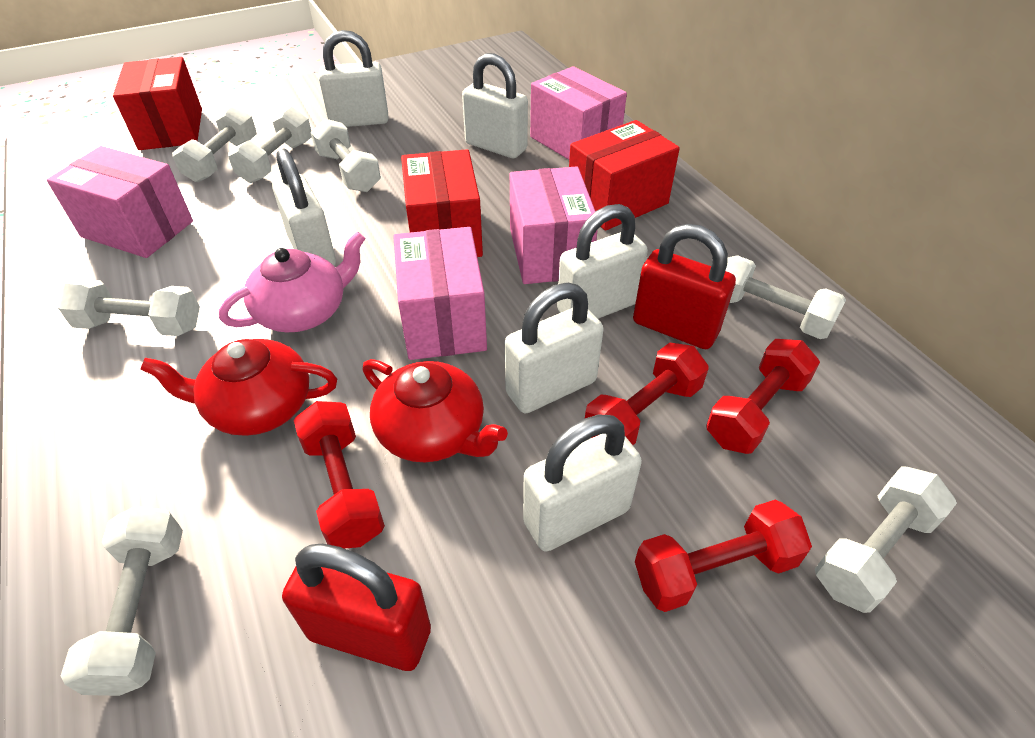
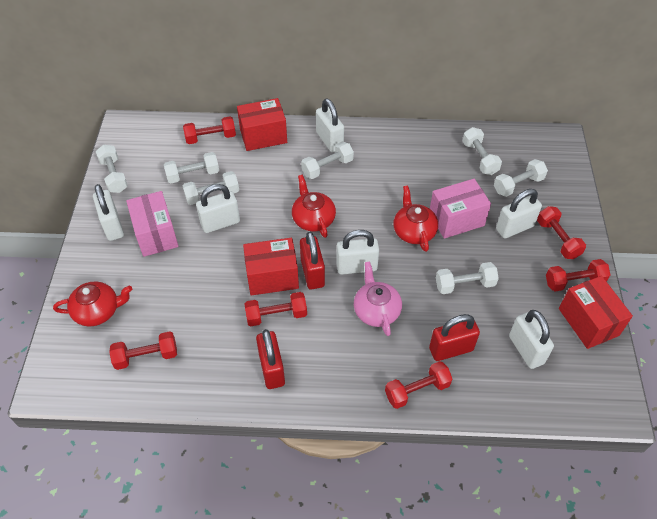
pink box: 4 -> 2
red dumbbell: 4 -> 6
red padlock: 2 -> 3
red teapot: 2 -> 3

